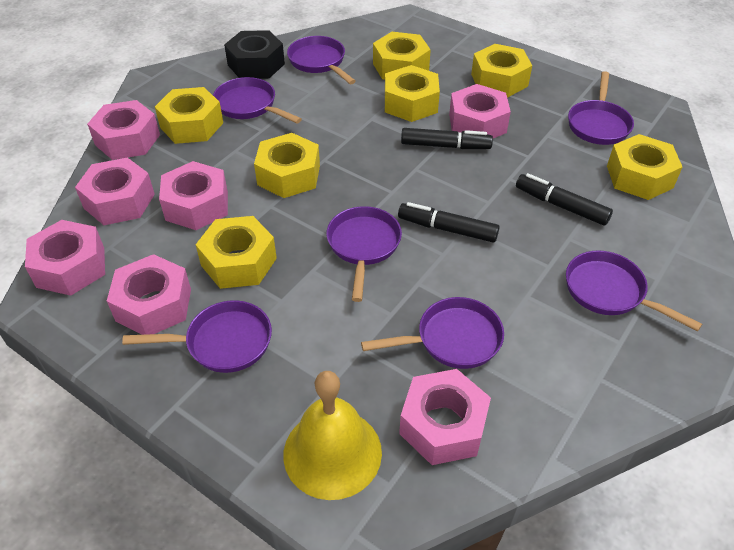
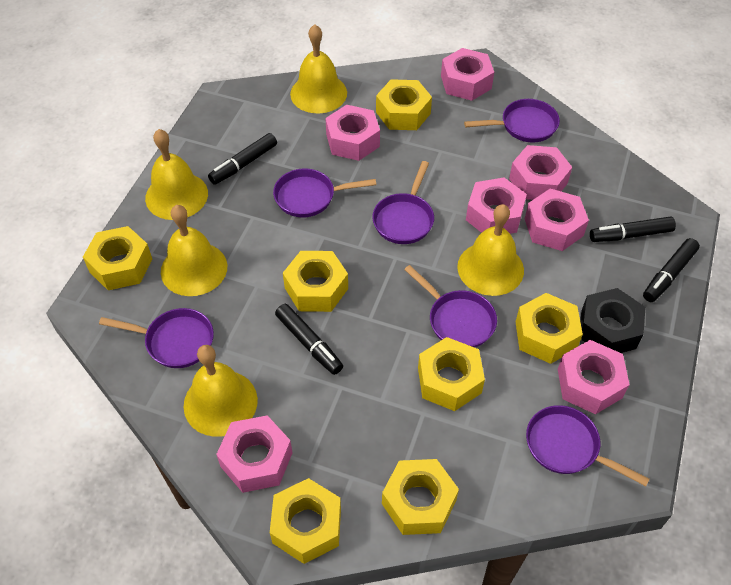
black marker: 3 -> 4
purple pan: 7 -> 6
yellow bell: 1 -> 5

